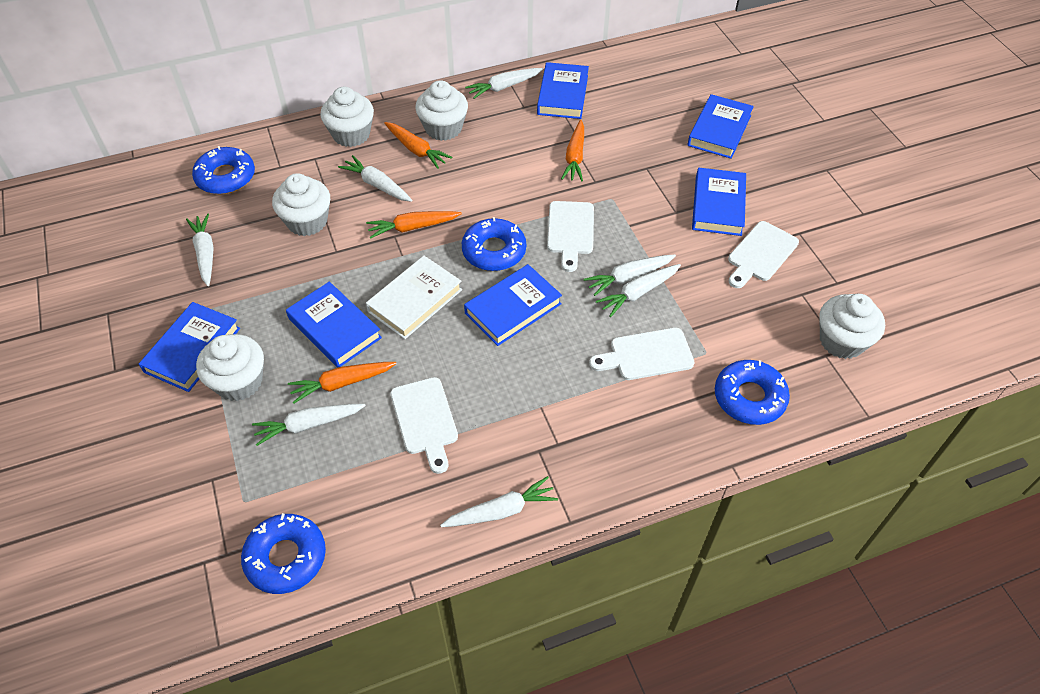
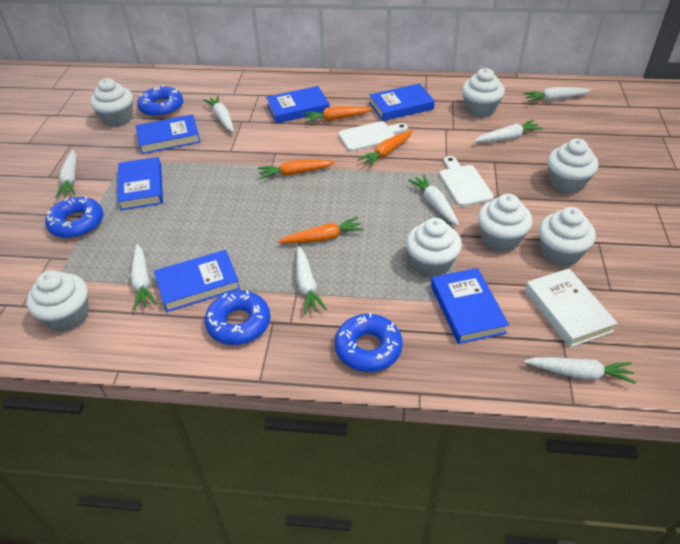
white carrot: 7 -> 8
white cupcake: 5 -> 7
white cutting board: 4 -> 2

